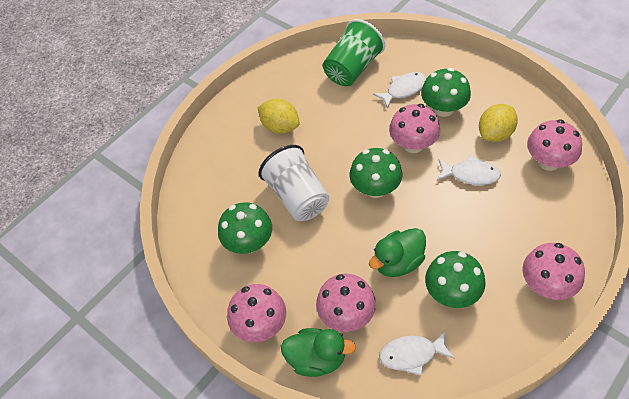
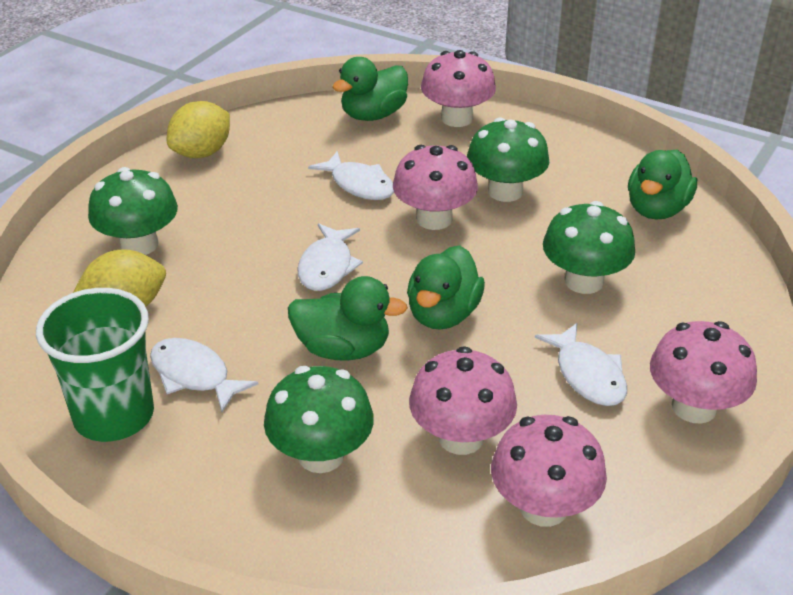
green duck: 2 -> 4
white cup: 1 -> 0
white fish: 3 -> 4

